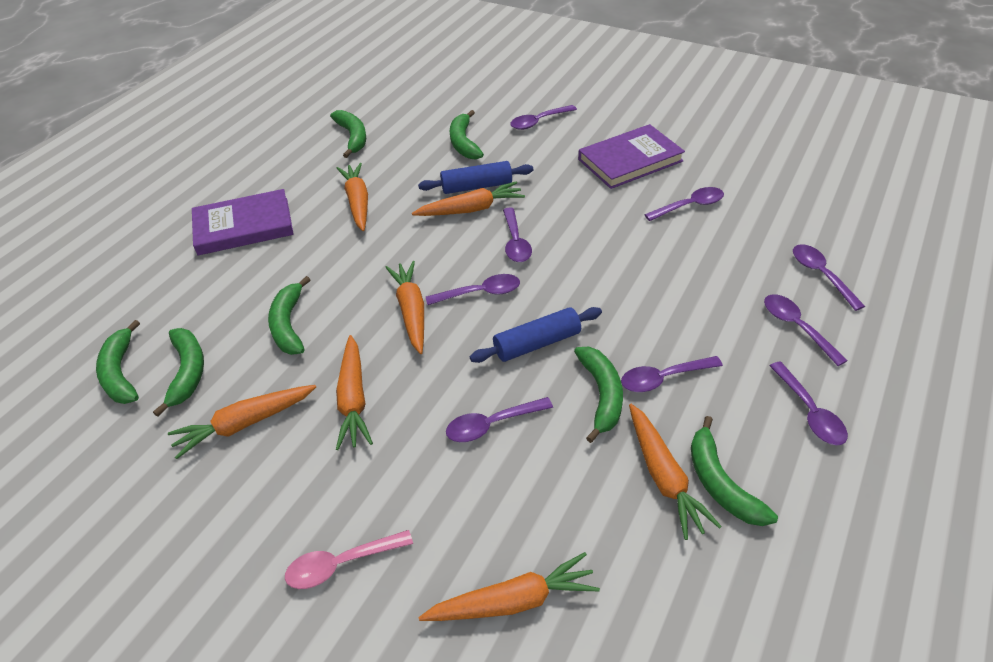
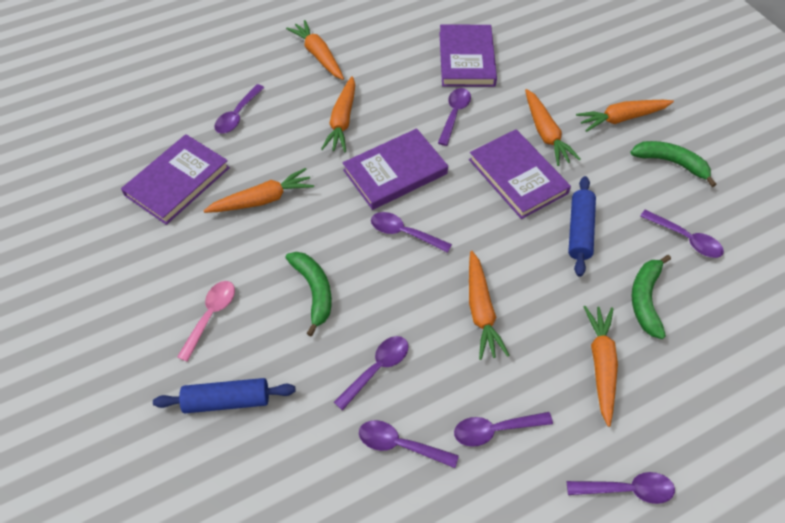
green banana: 7 -> 3
purple book: 2 -> 4
purple spoon: 9 -> 8

